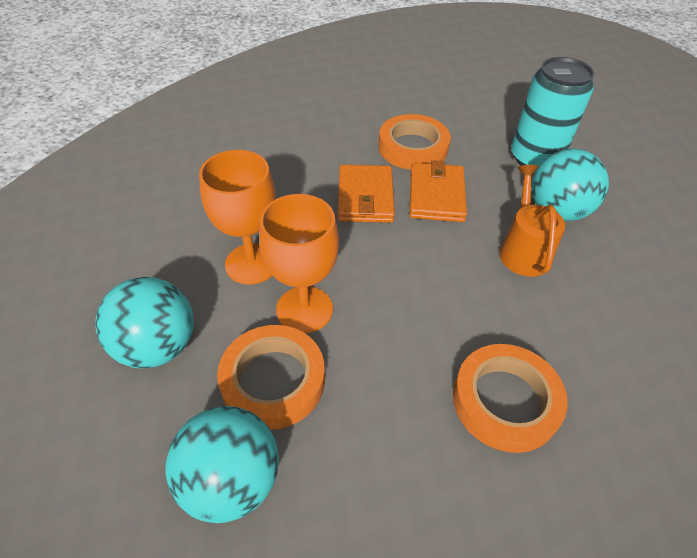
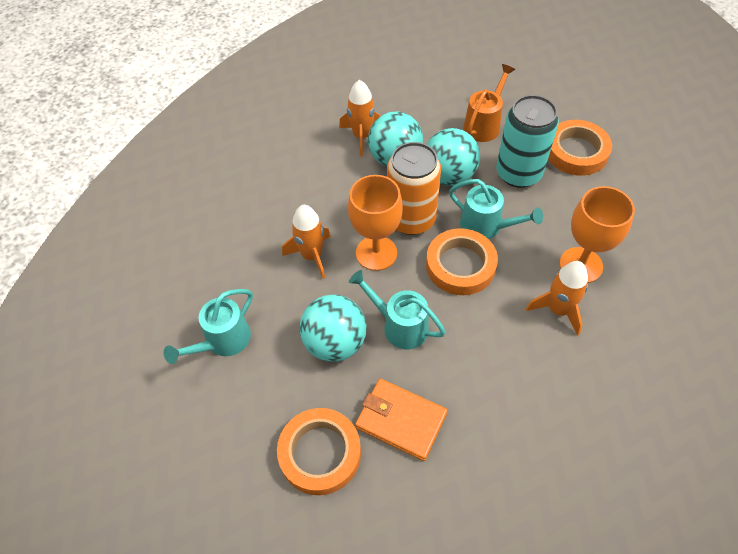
orange can: 0 -> 1
orange rocket: 0 -> 3
orange wallet: 2 -> 1
turquoise watering can: 0 -> 3

